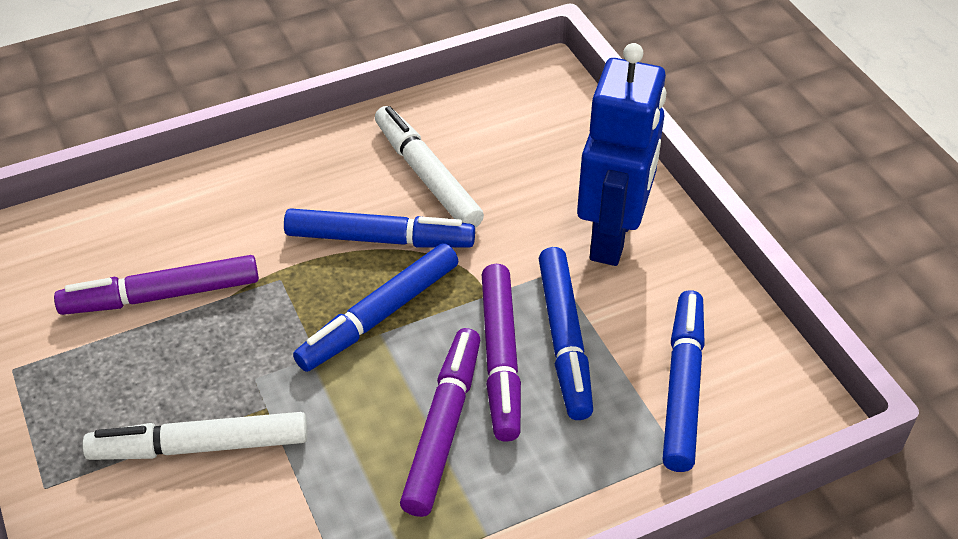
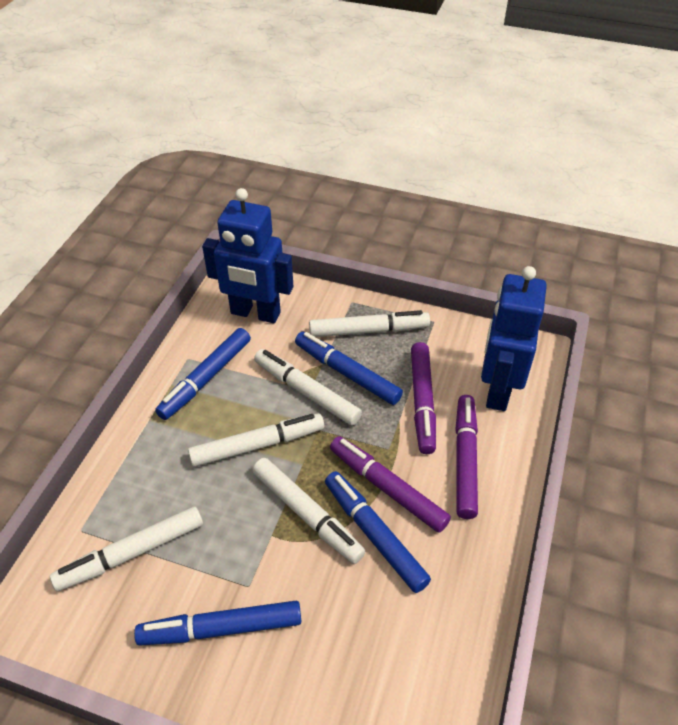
blue robot: 1 -> 2
white marker: 2 -> 5

